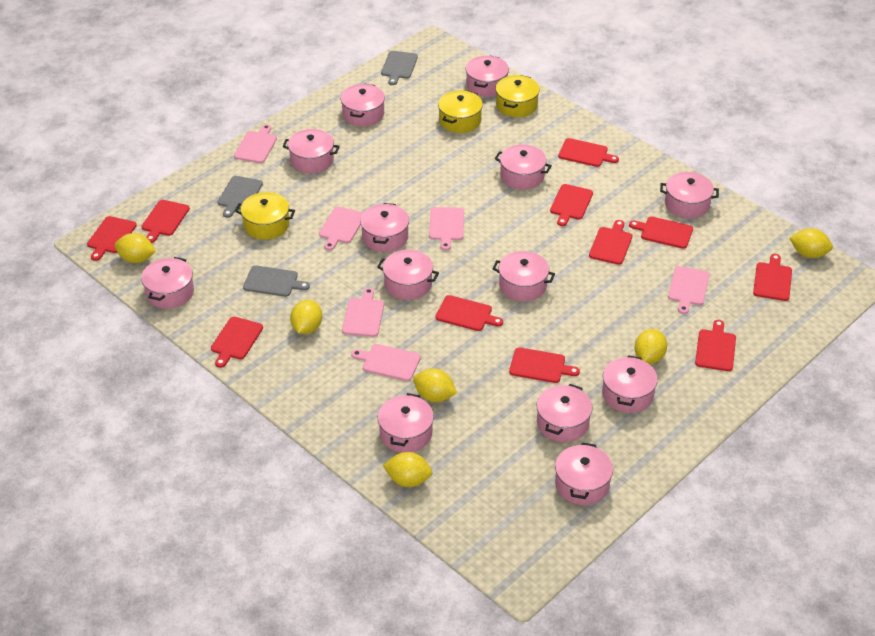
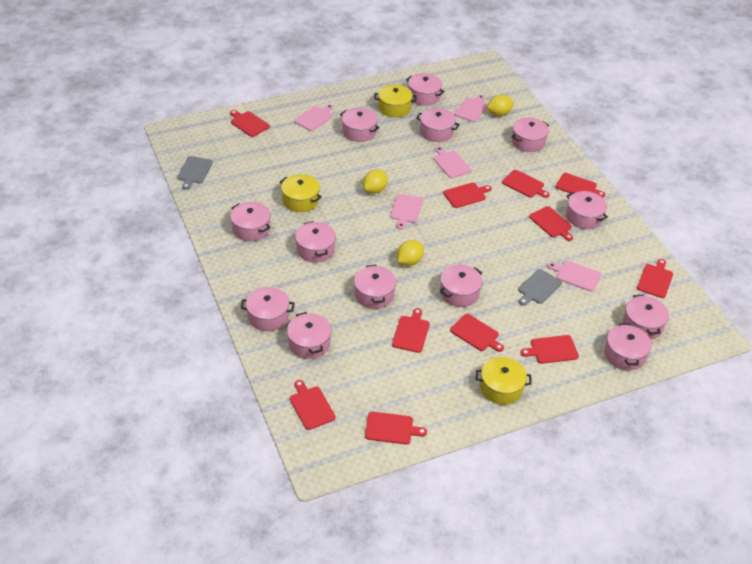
grey cutting board: 3 -> 2
pink cutting board: 6 -> 5
yellow lemon: 6 -> 3

